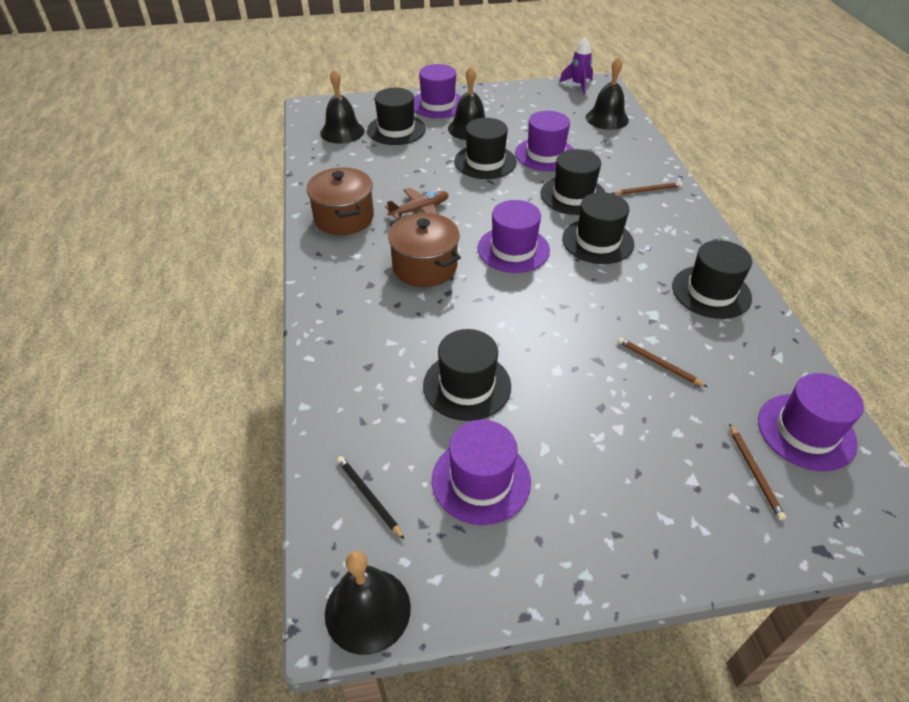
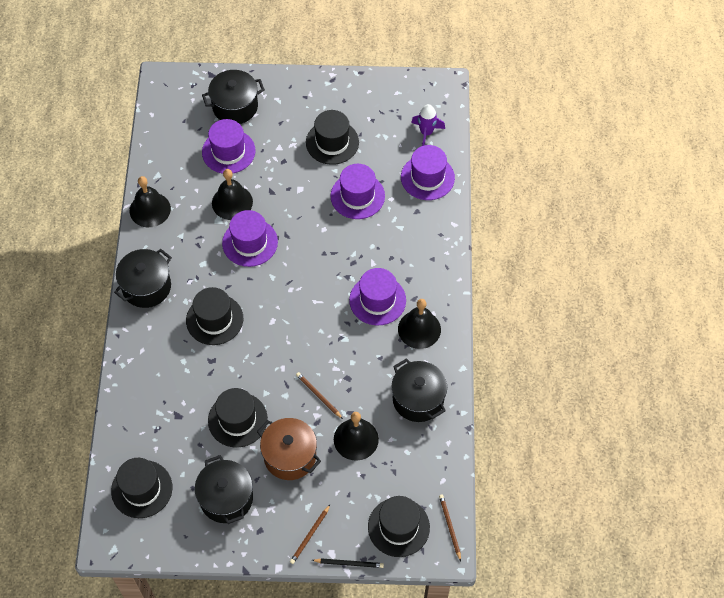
black hat: 6 -> 5
black pot: 0 -> 4
brown plane: 1 -> 0
brown pot: 2 -> 1

